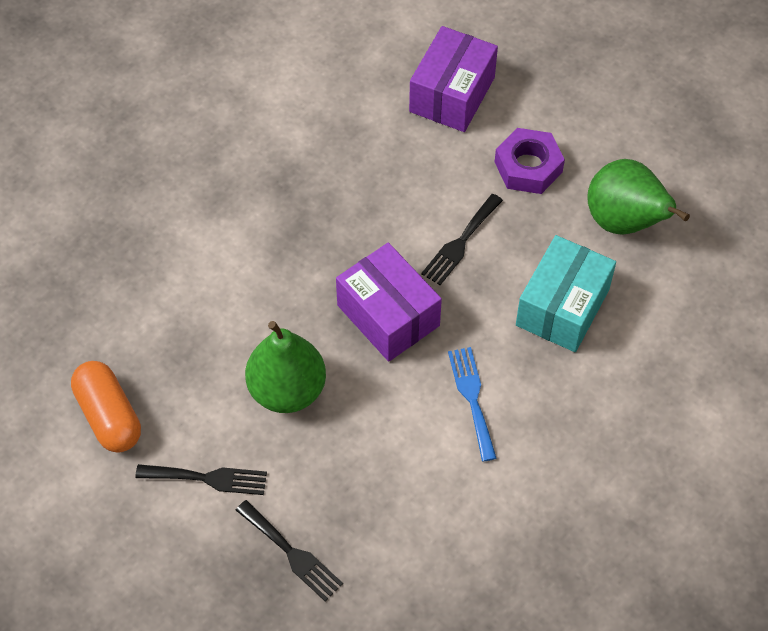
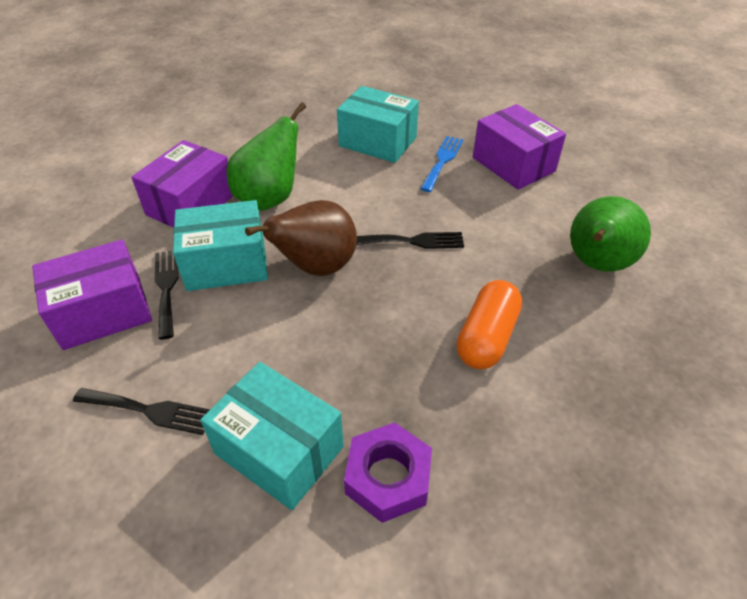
brown pear: 0 -> 1
purple box: 2 -> 3
turquoise box: 1 -> 3

